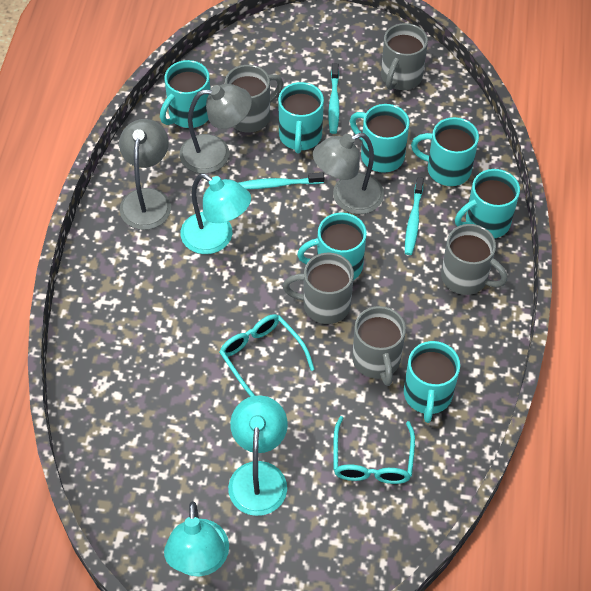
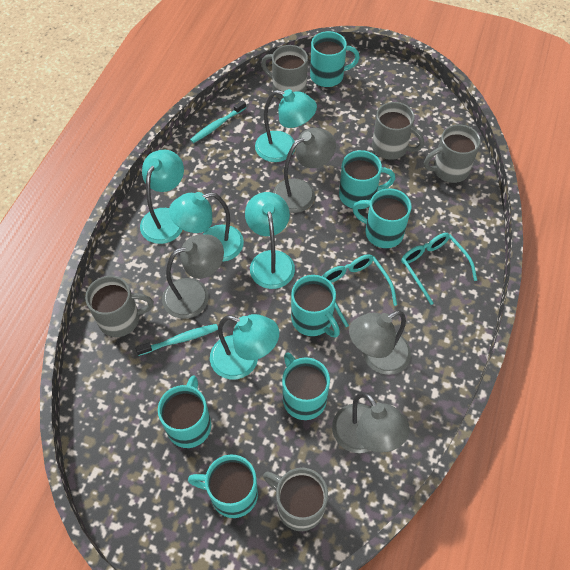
grey lamp: 3 -> 4
turquoise lamp: 3 -> 5
turquoise toothbrush: 3 -> 2

